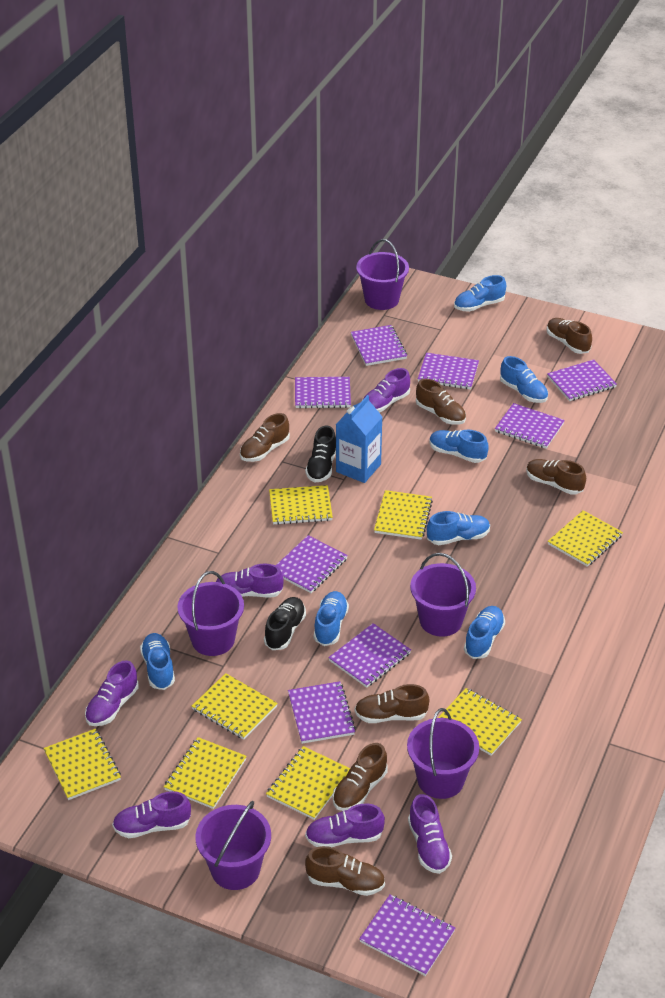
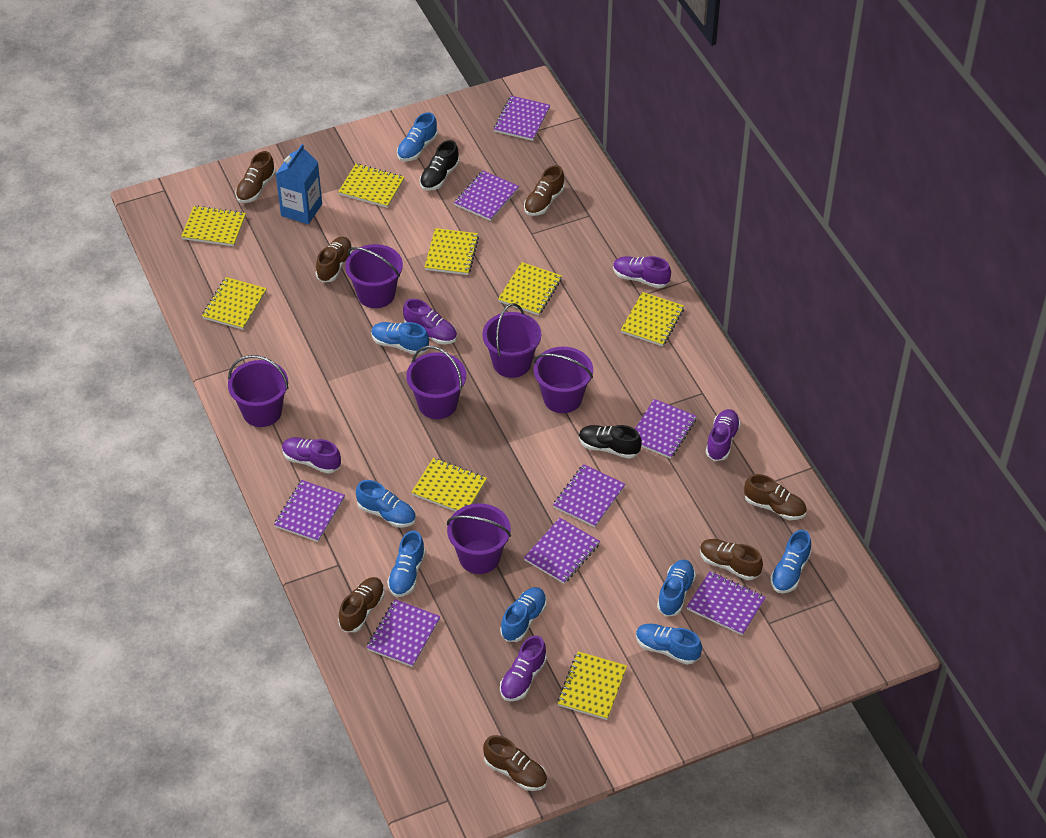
blue shoe: 7 -> 8
purple bucket: 5 -> 6
purple notebook: 9 -> 8
purple shoe: 6 -> 5

